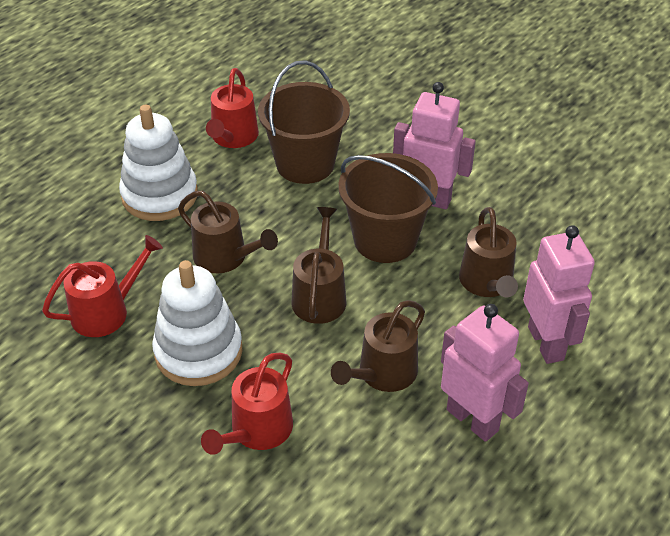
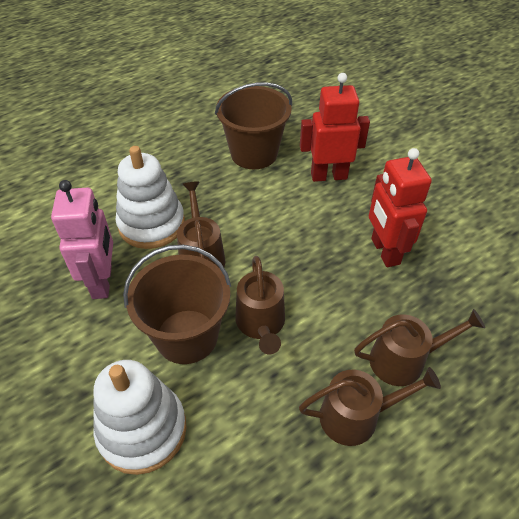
pink robot: 3 -> 1
red robot: 0 -> 2
red watering can: 3 -> 0

